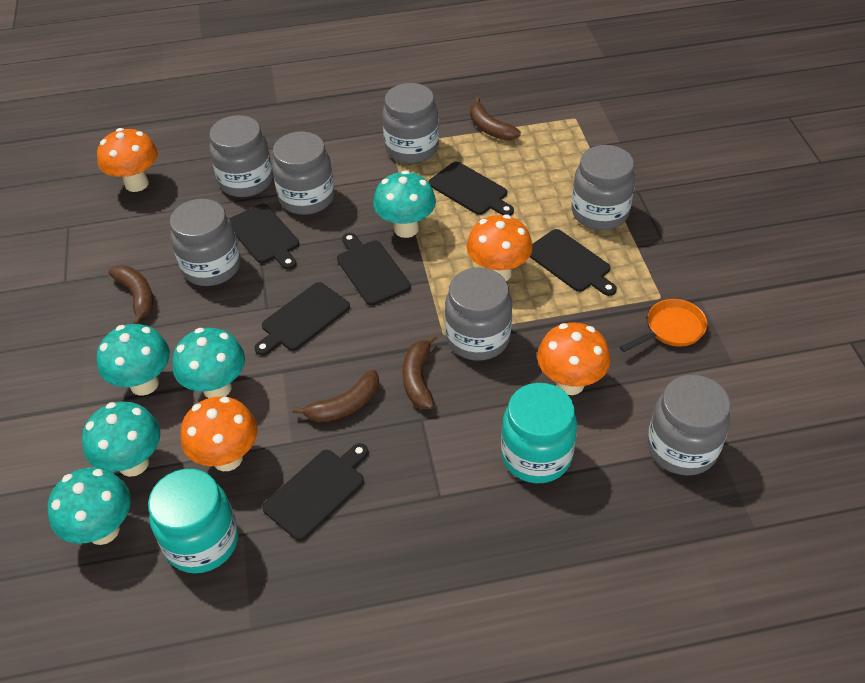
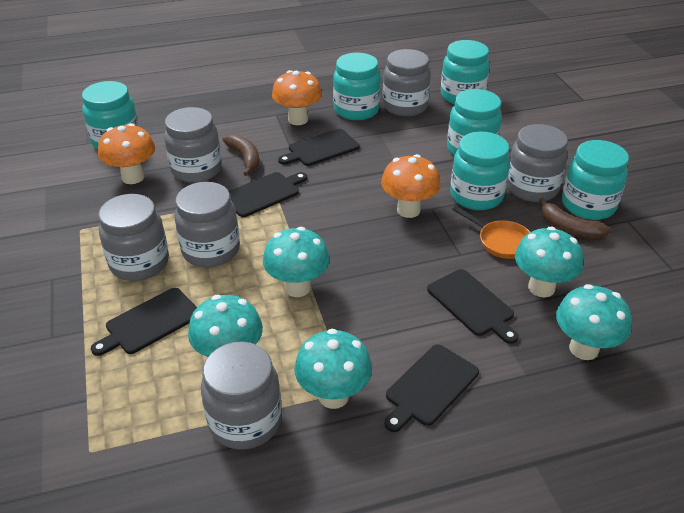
black cutting board: 6 -> 5
brown banana: 4 -> 2
grey jar: 7 -> 6
orange mushroom: 4 -> 3
turquoise jar: 2 -> 6

